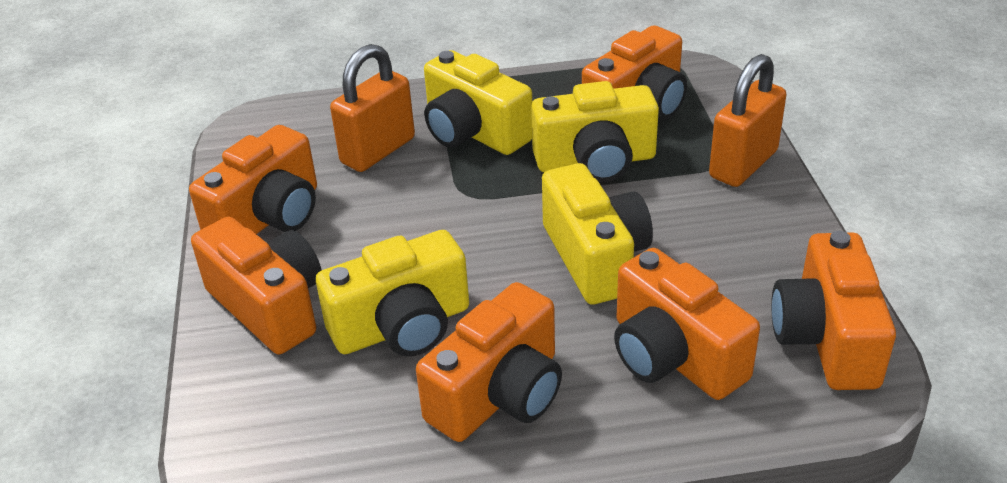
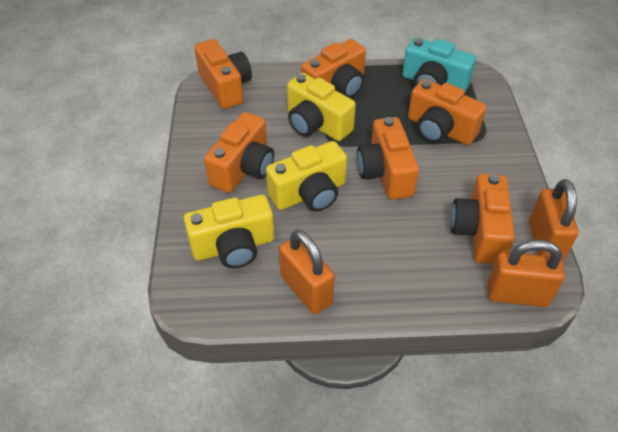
orange padlock: 2 -> 3
turquoise camera: 0 -> 1
yellow camera: 4 -> 3

